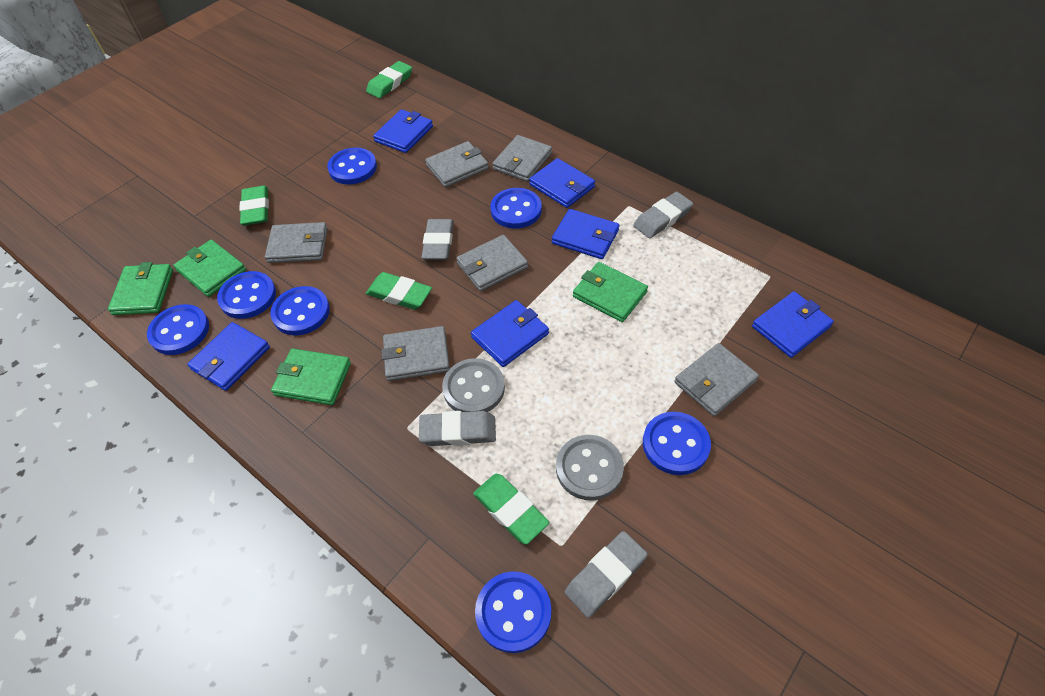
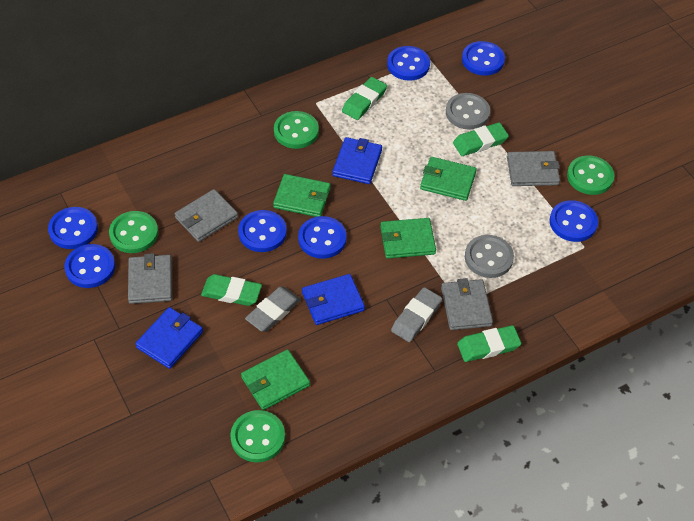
blue wallet: 6 -> 3
green button: 0 -> 4
grey eraser: 4 -> 2
grey wallet: 6 -> 4

